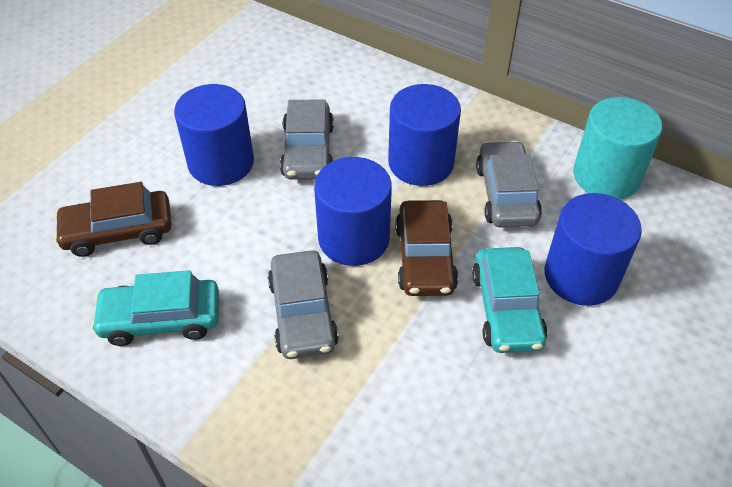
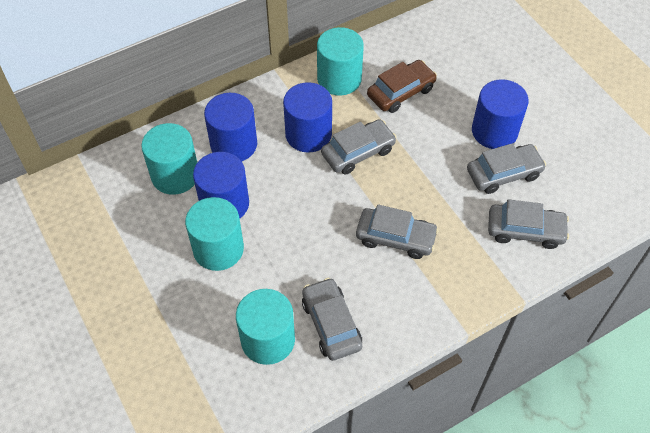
brown car: 2 -> 1
grey car: 3 -> 5
turquoise car: 2 -> 0
turquoise cylinder: 1 -> 4

